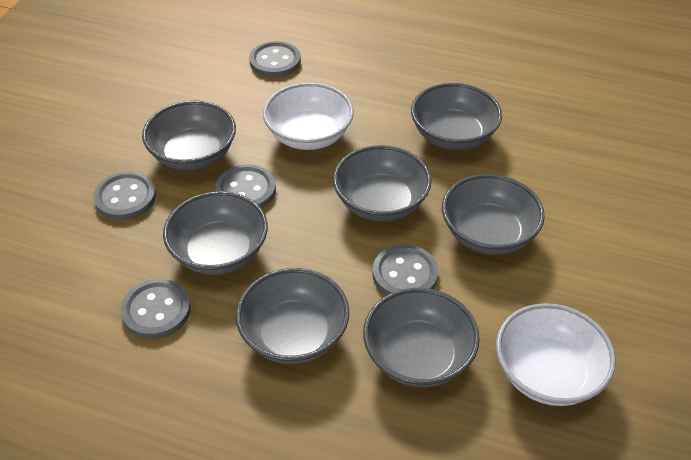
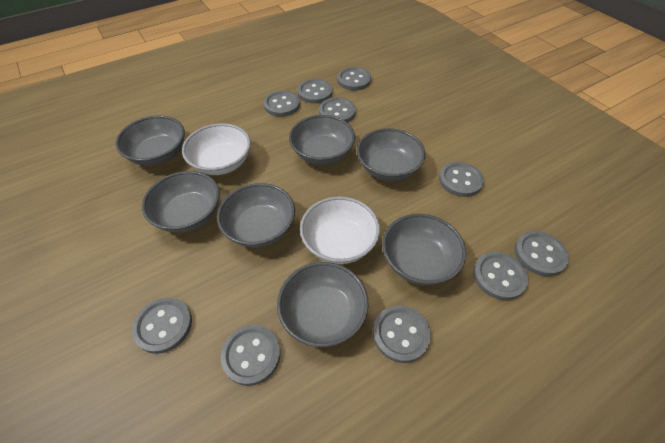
grey button: 5 -> 10

